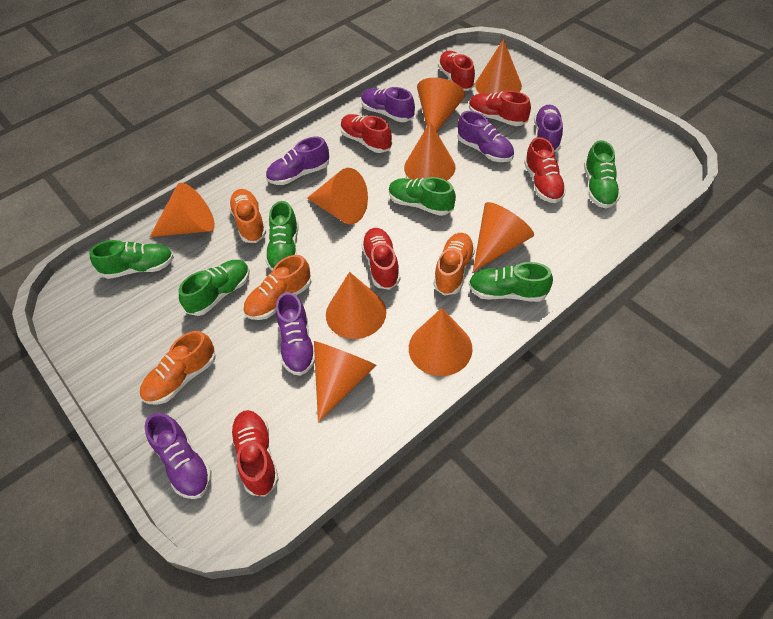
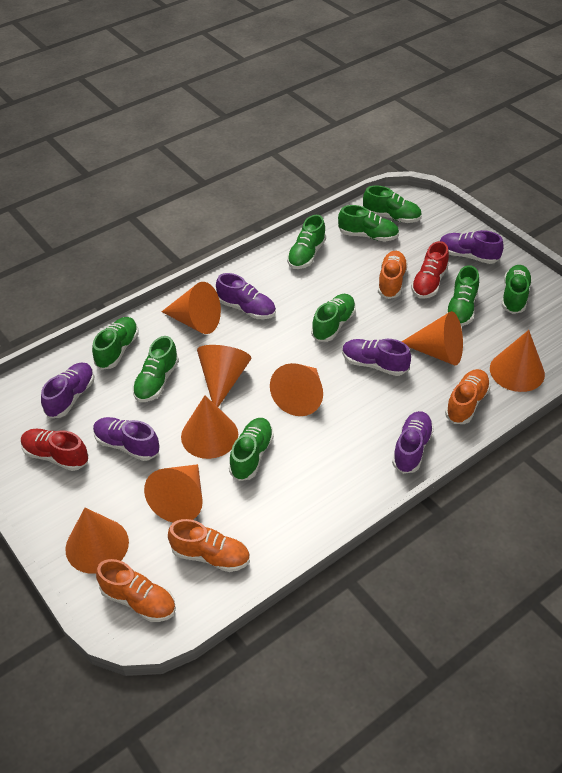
green shoe: 6 -> 9
orange cone: 9 -> 8
red shoe: 6 -> 2

